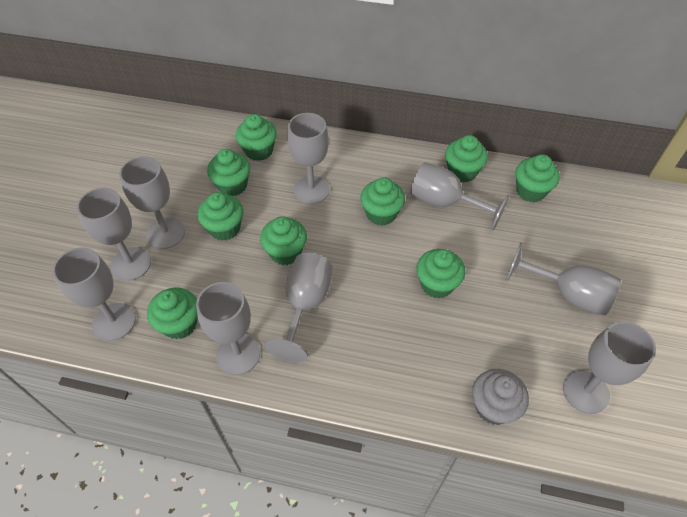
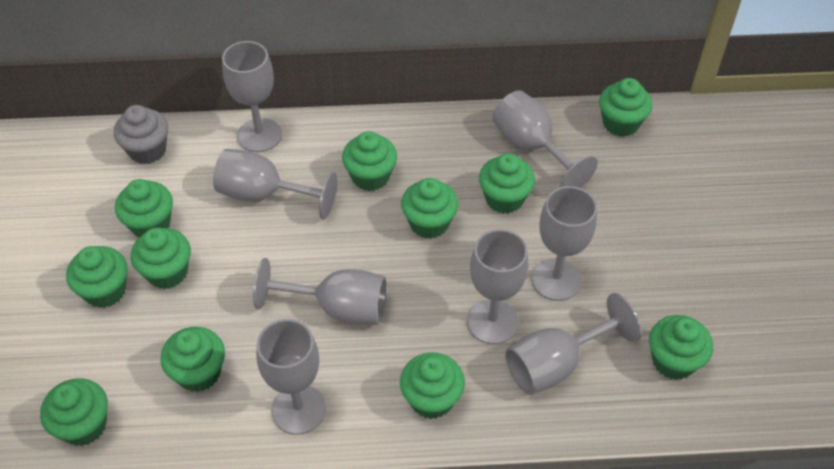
green cupcake: 9 -> 11
grey goblet: 9 -> 8

